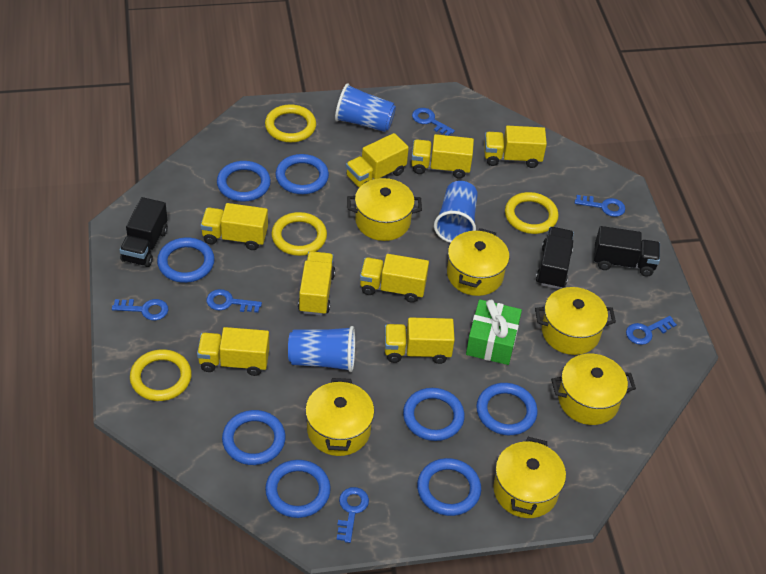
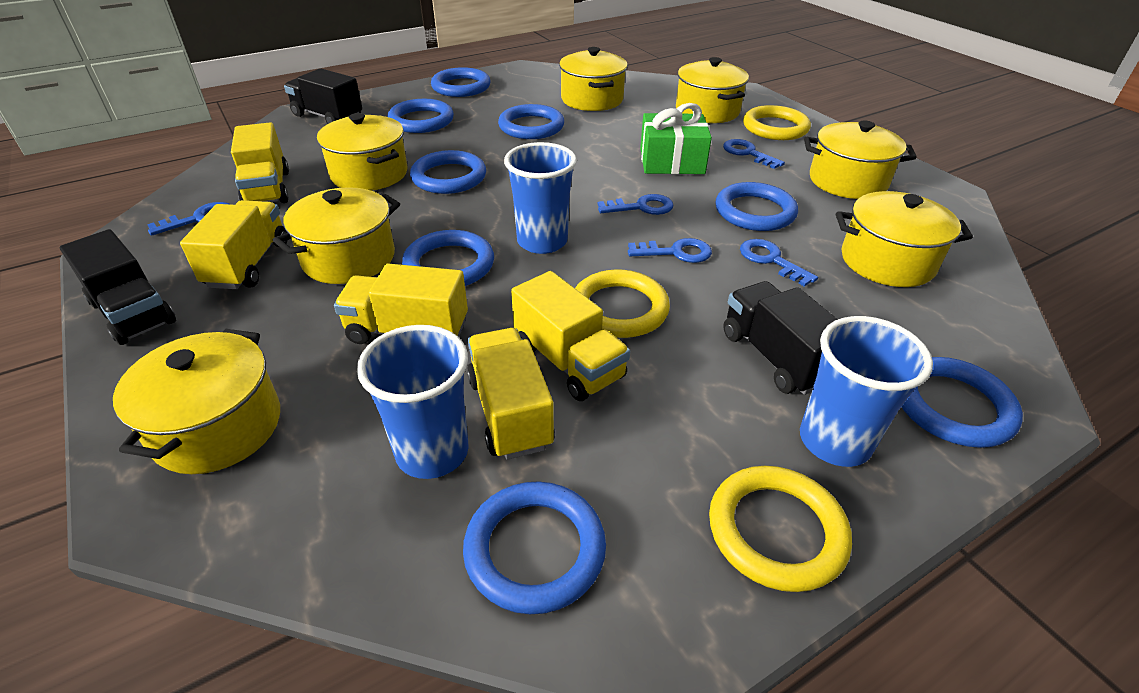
blue key: 6 -> 5
yellow pot: 6 -> 7
yellow ring: 4 -> 3
yellow truck: 8 -> 5

